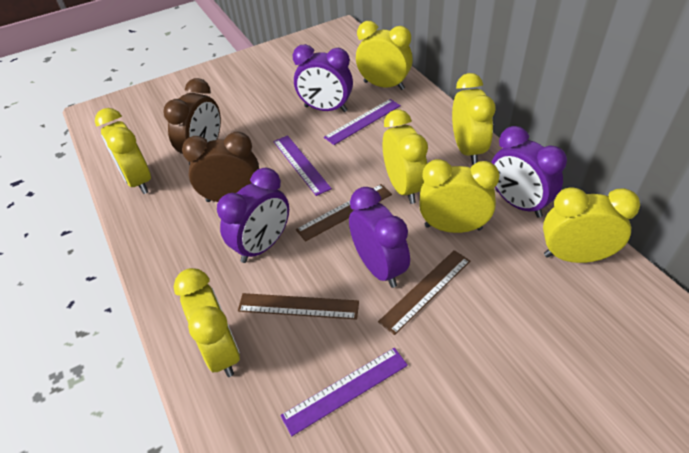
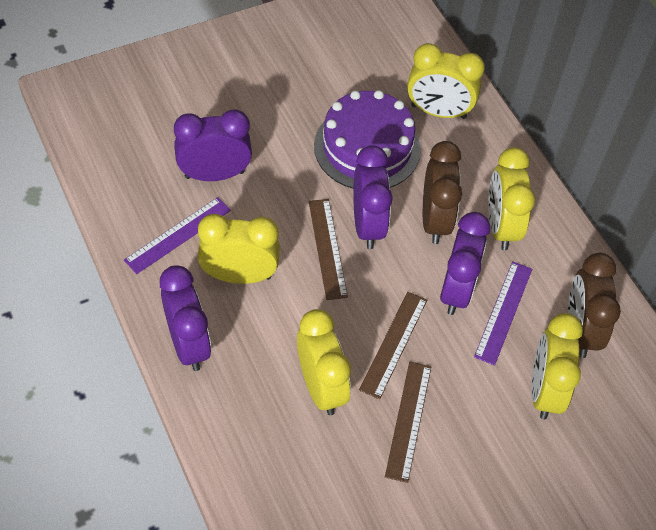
purple cake: 0 -> 1
purple ruler: 3 -> 2
yellow clock: 7 -> 5

